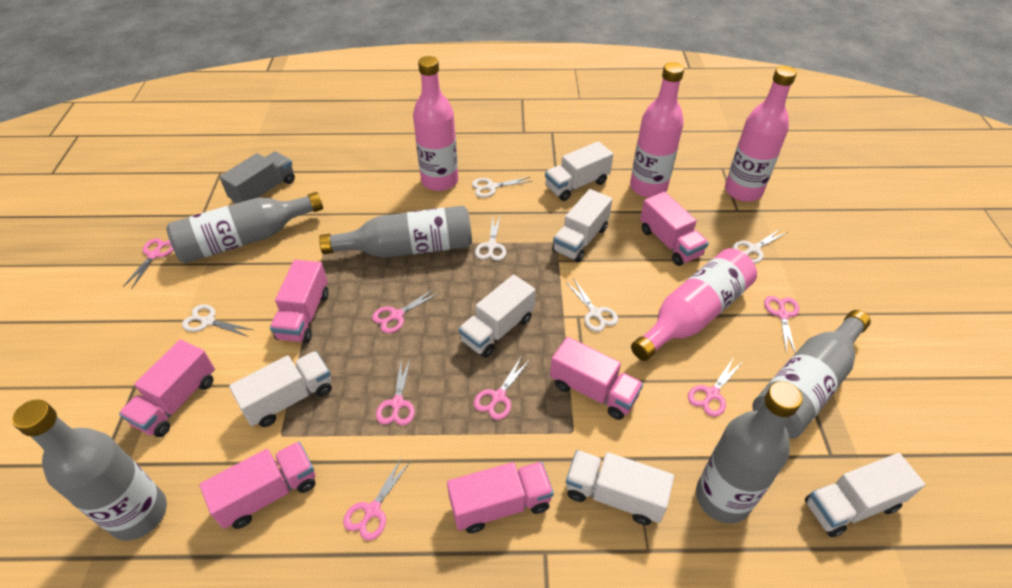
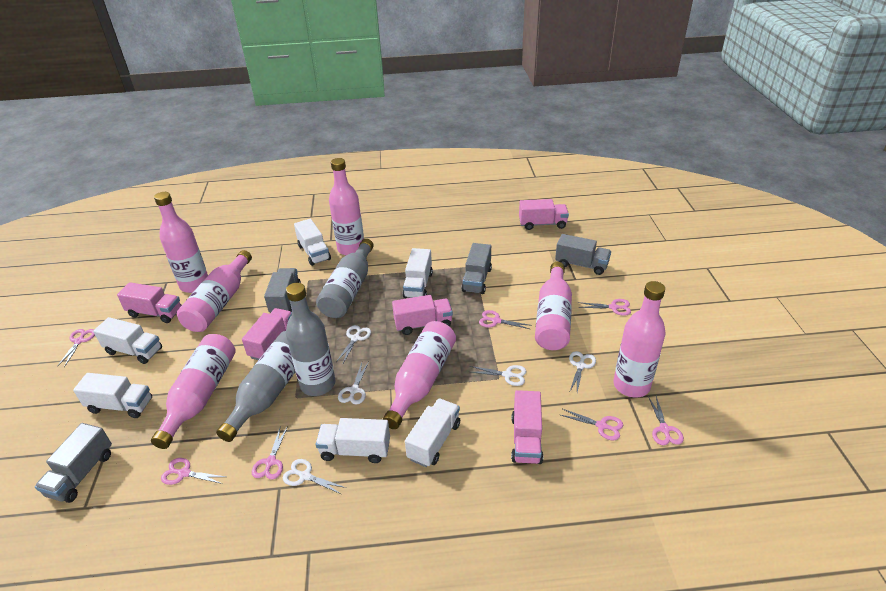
grey bottle: 5 -> 3
grey truck: 1 -> 4
pink bottle: 4 -> 7
pink truck: 6 -> 5

